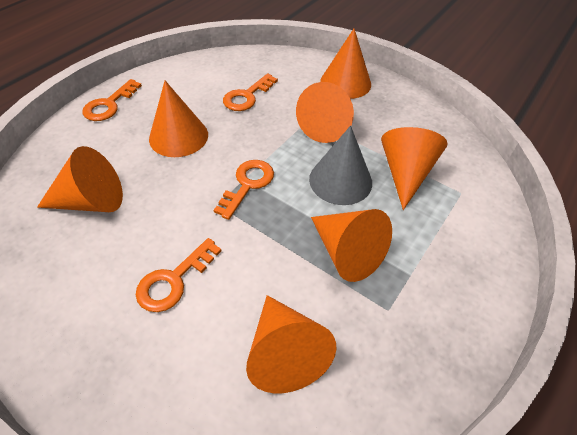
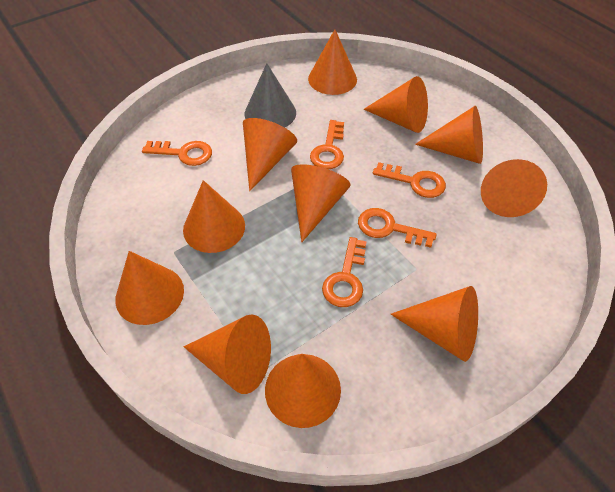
orange cone: 7 -> 11
orange key: 4 -> 5

